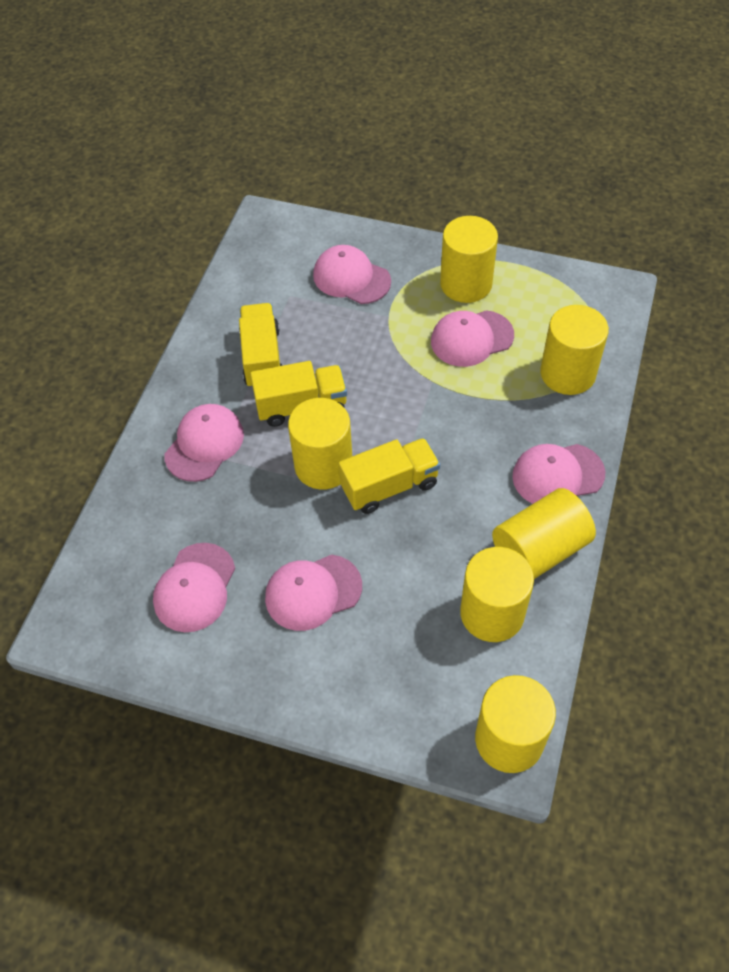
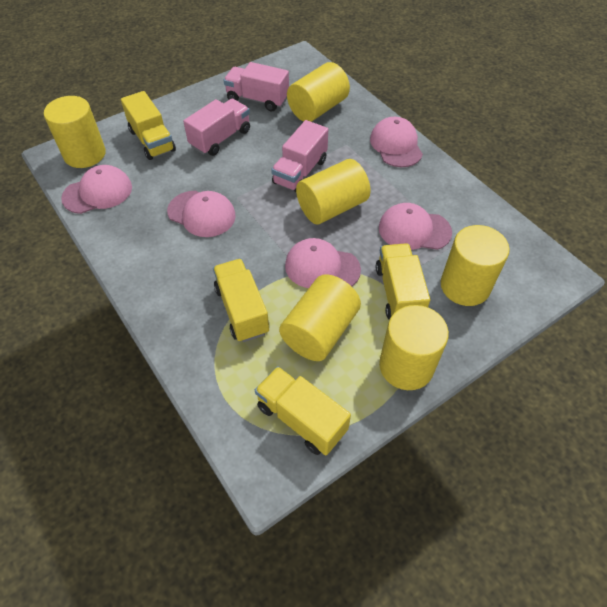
pink cap: 6 -> 5
pink truck: 0 -> 3
yellow truck: 3 -> 4

